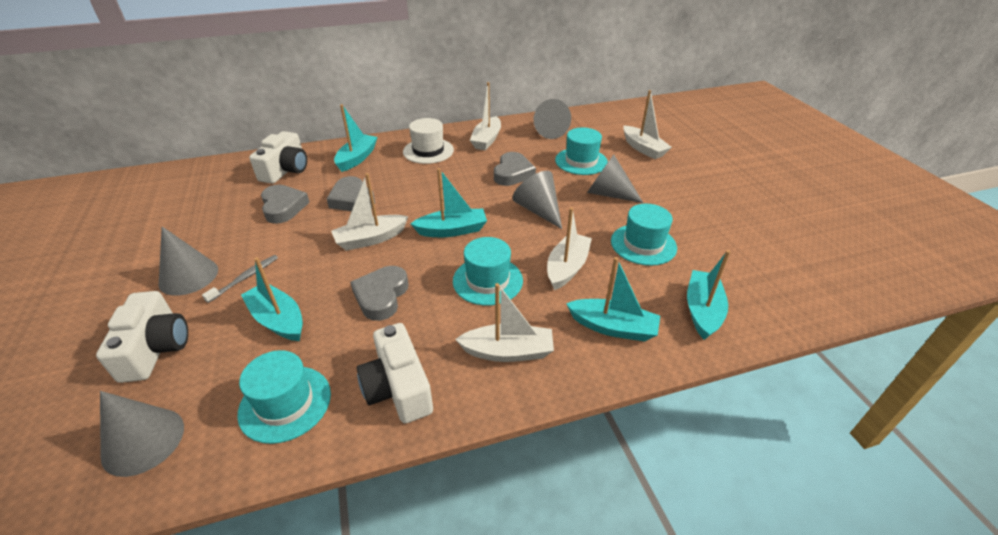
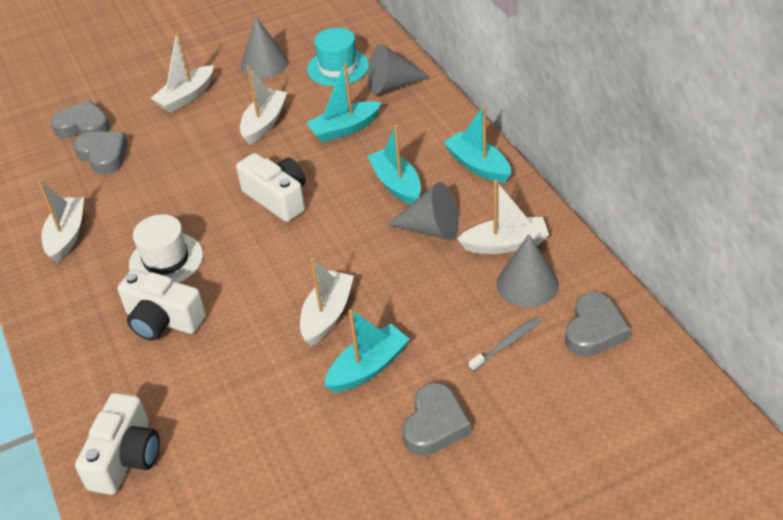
grey cone: 5 -> 4
turquoise boat: 5 -> 4
turquoise hat: 4 -> 1

